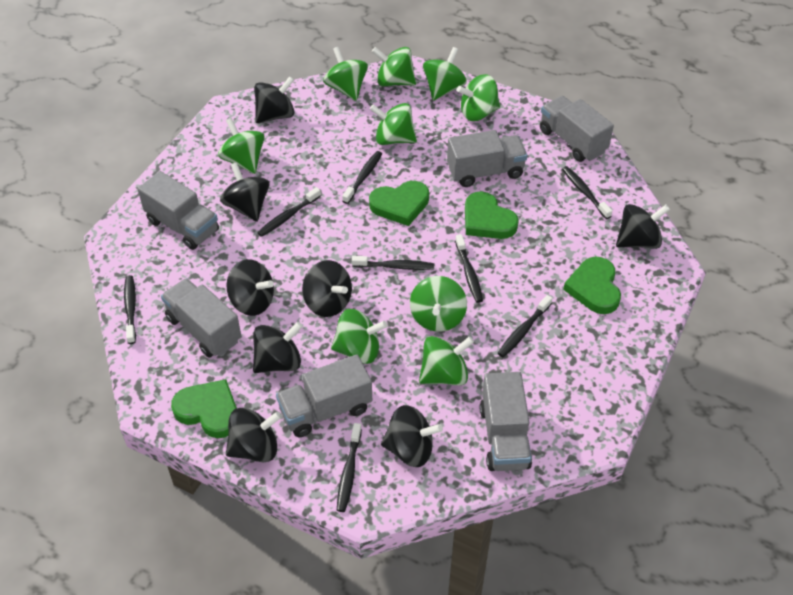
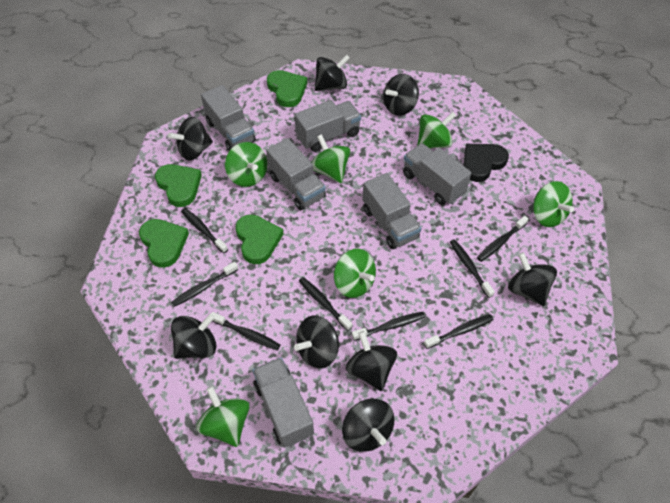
black heart: 0 -> 1
green spinning top: 9 -> 6

